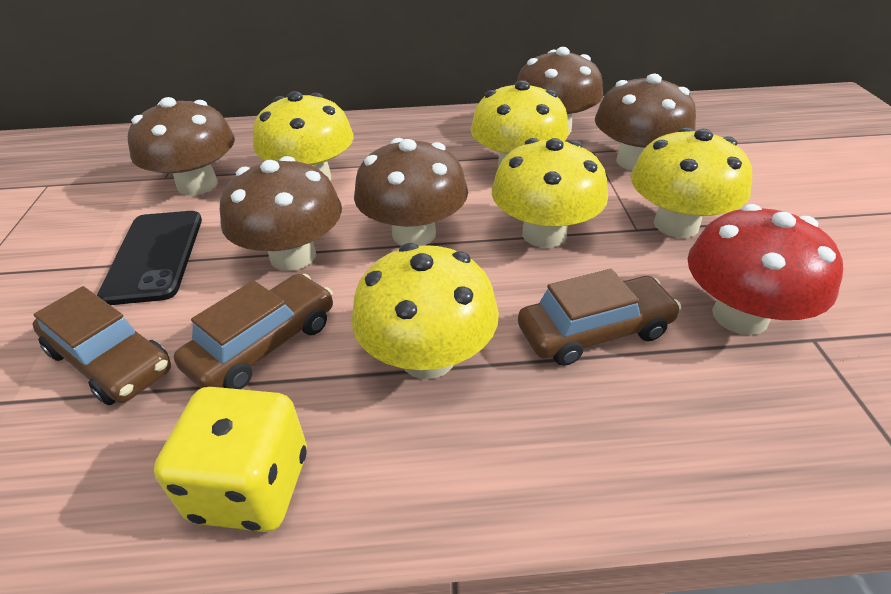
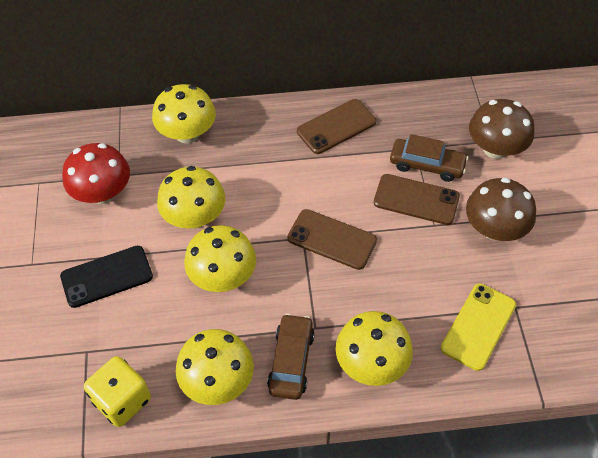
brown car: 3 -> 2
brown mushroom: 5 -> 2
brown phone: 0 -> 3
yellow phone: 0 -> 1

